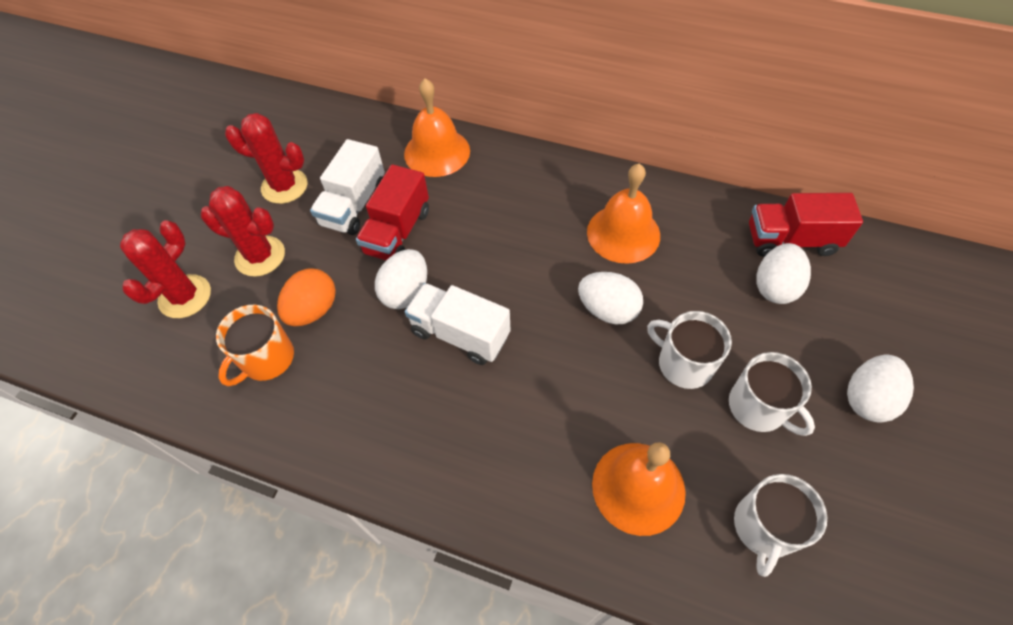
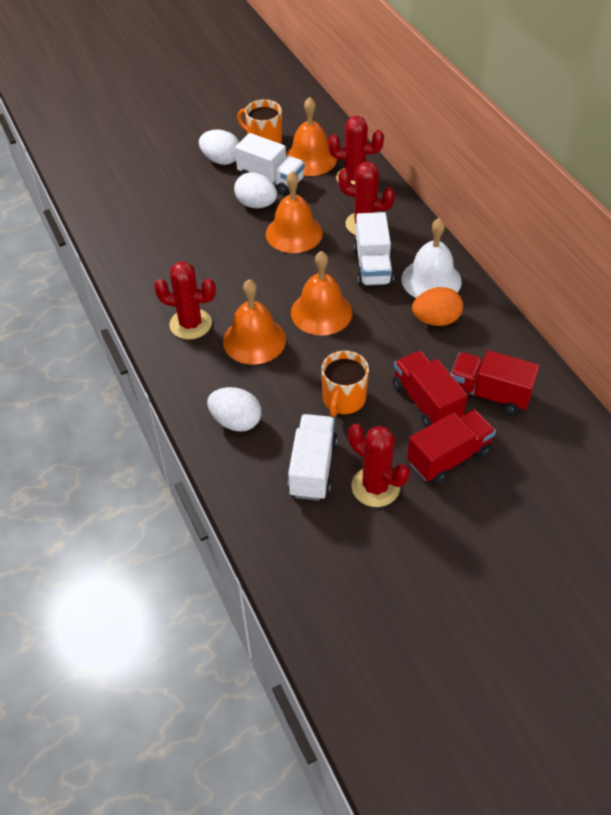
orange bell: 3 -> 4
orange mug: 1 -> 2
red cactus: 3 -> 4
red truck: 2 -> 3
white bell: 0 -> 1
white egg: 4 -> 3
white mug: 3 -> 0
white truck: 2 -> 3

